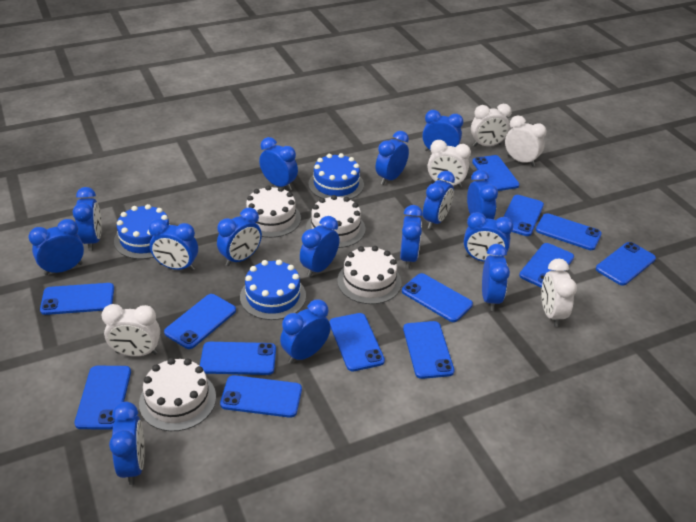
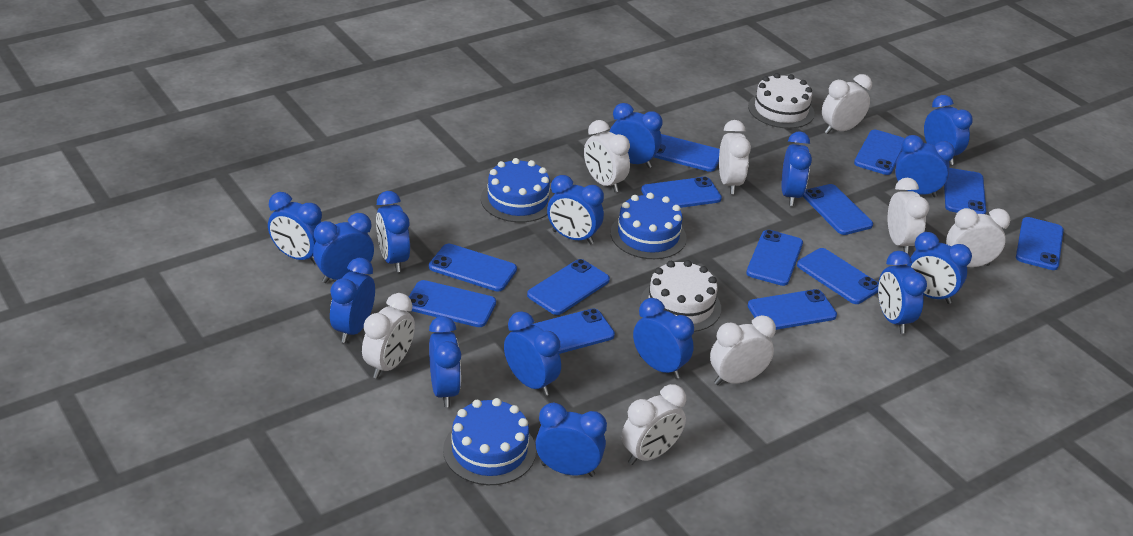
white cake: 4 -> 2
white clock: 5 -> 8

